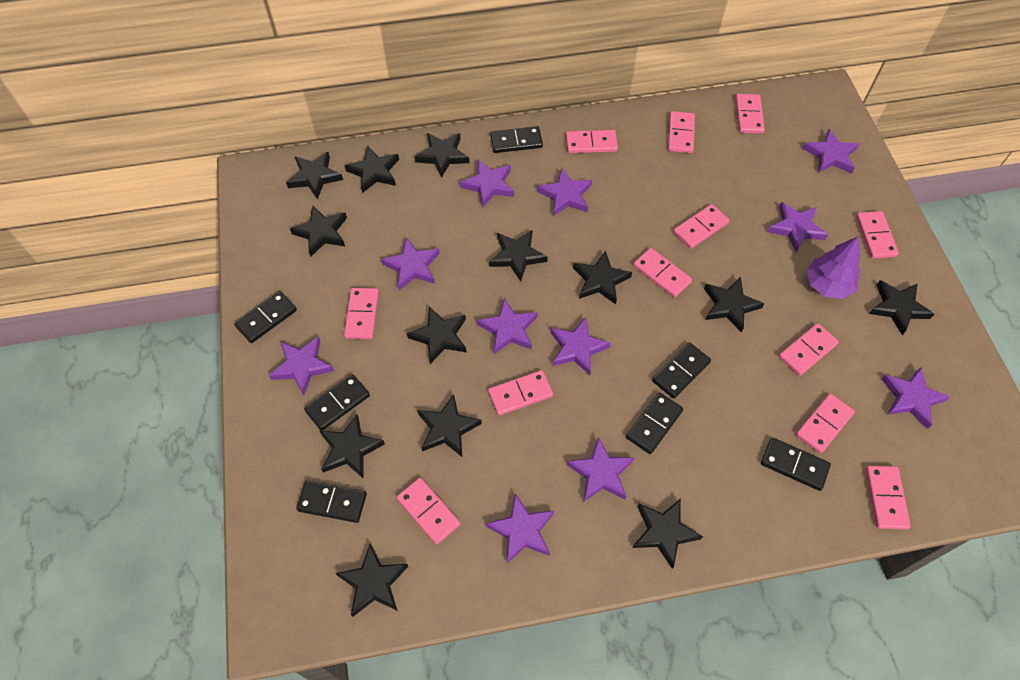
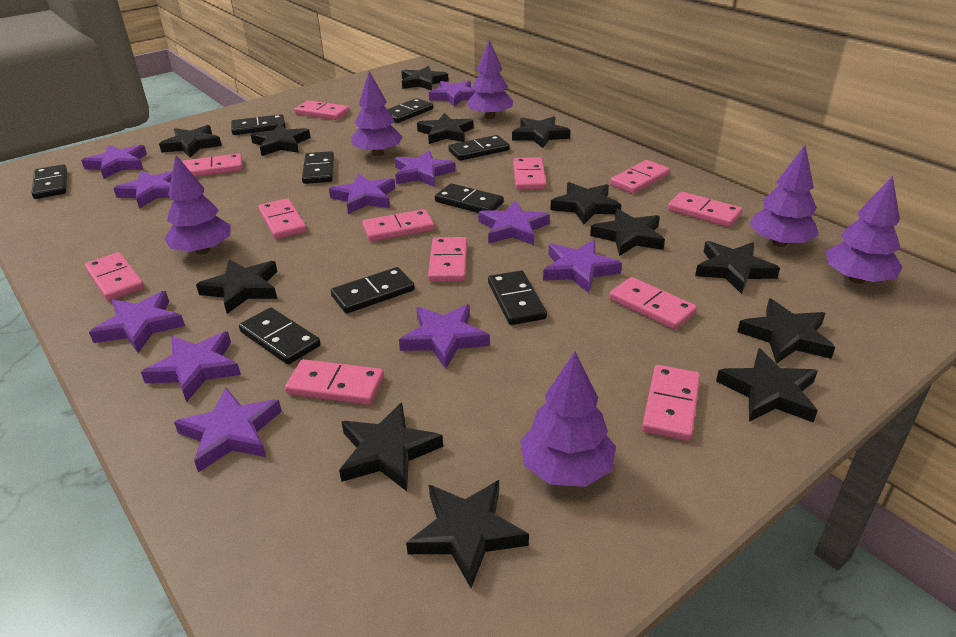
black domino: 7 -> 9
purple tree: 1 -> 6

